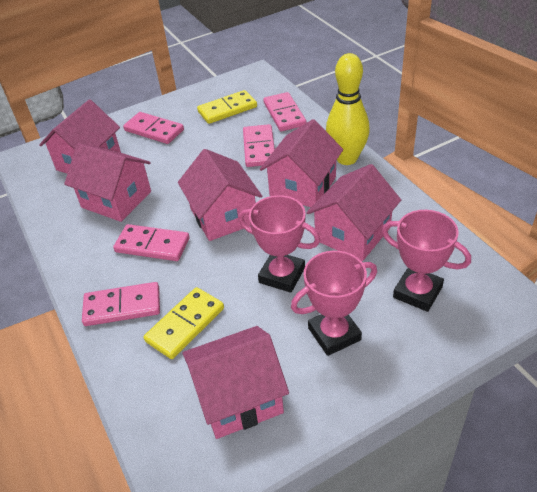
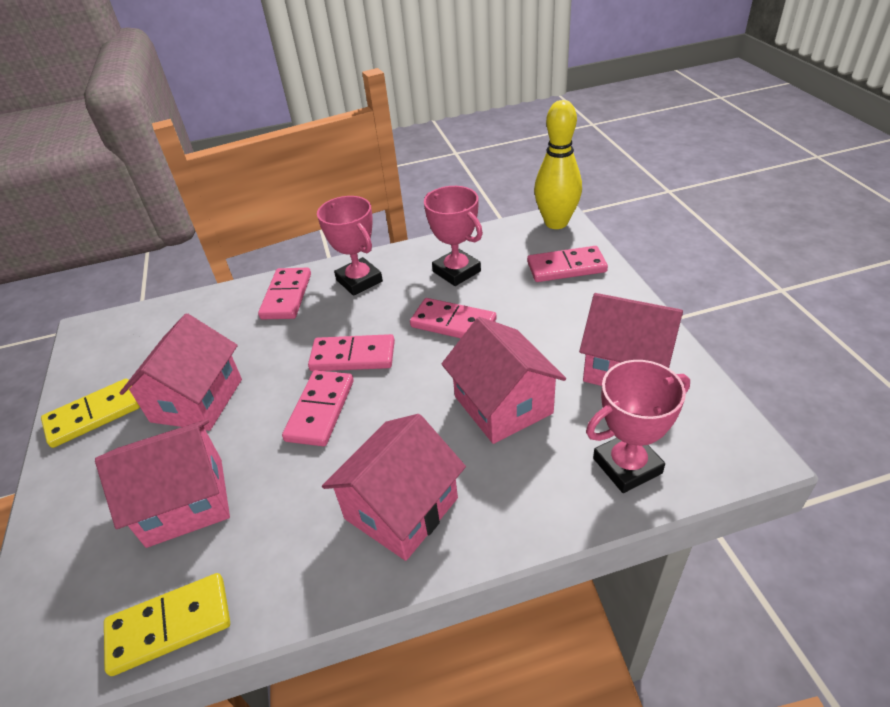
pink house: 6 -> 5

